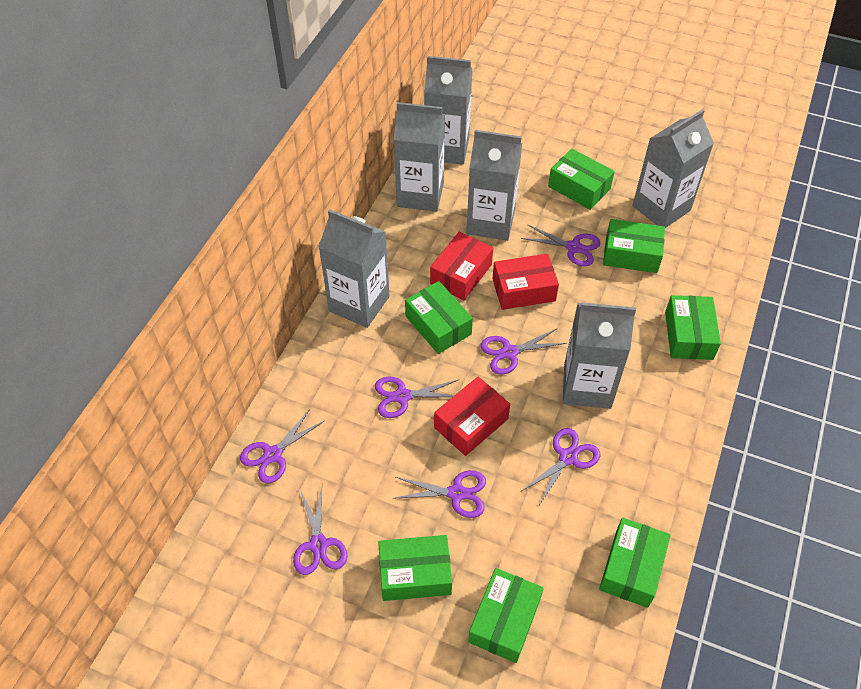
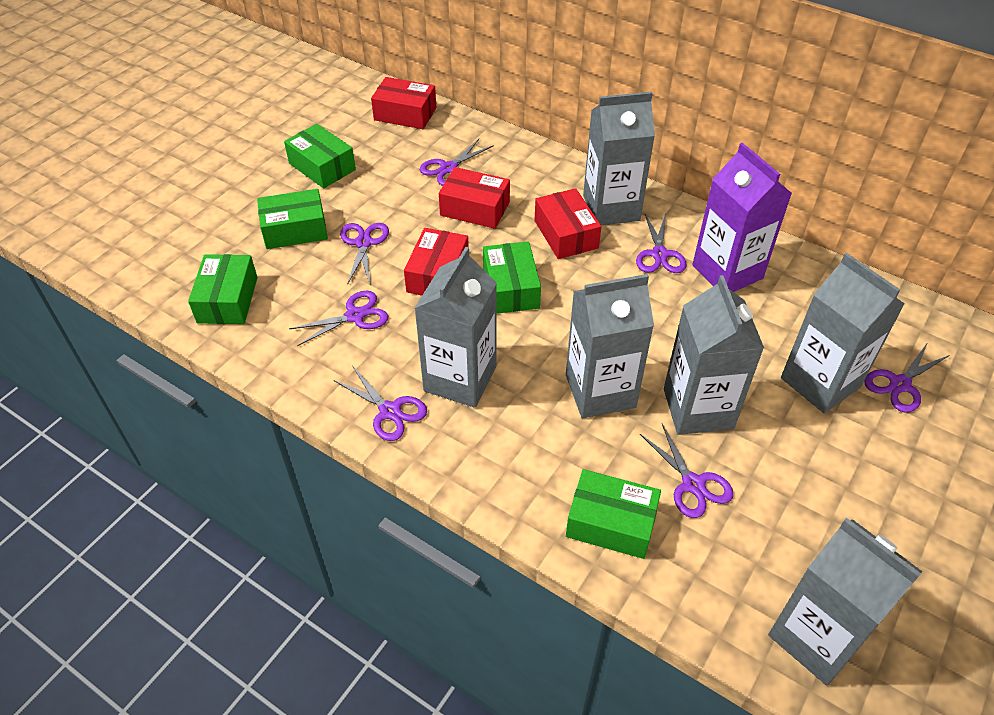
green box: 7 -> 5
purple carton: 0 -> 1
red box: 3 -> 4

